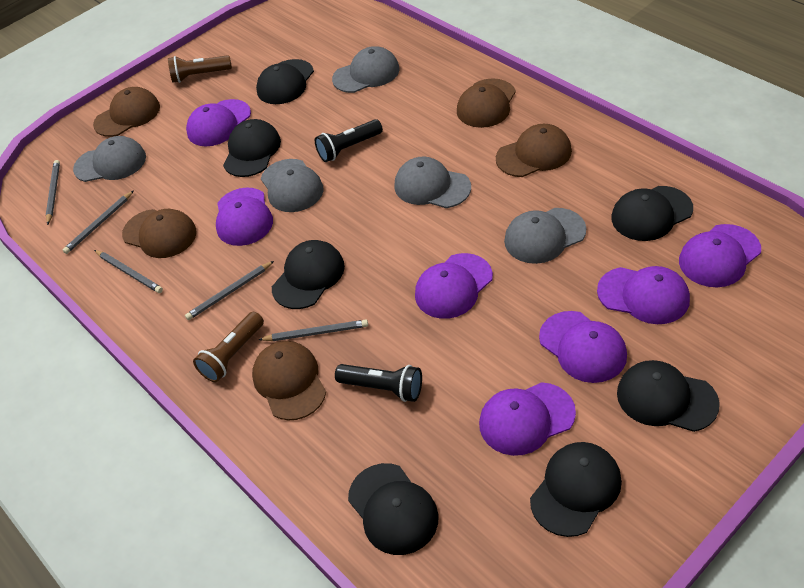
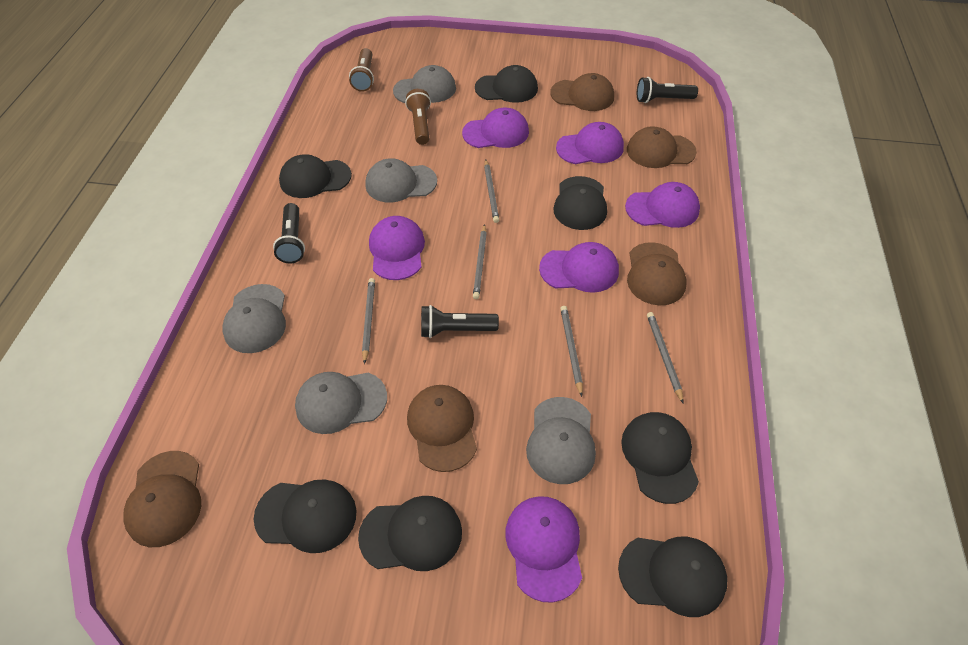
black flashlight: 2 -> 3
purple cap: 7 -> 6

